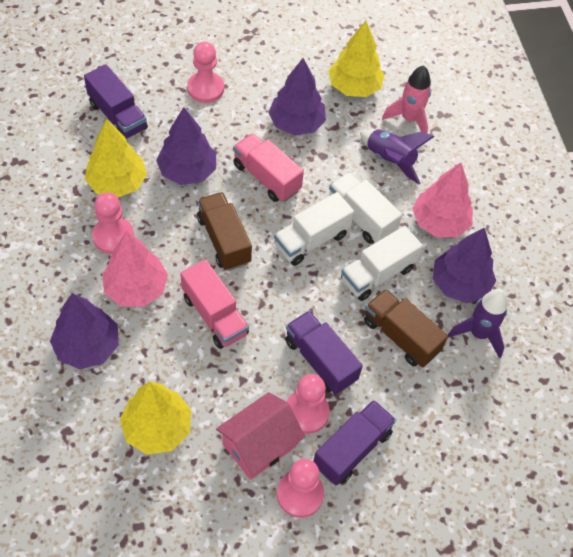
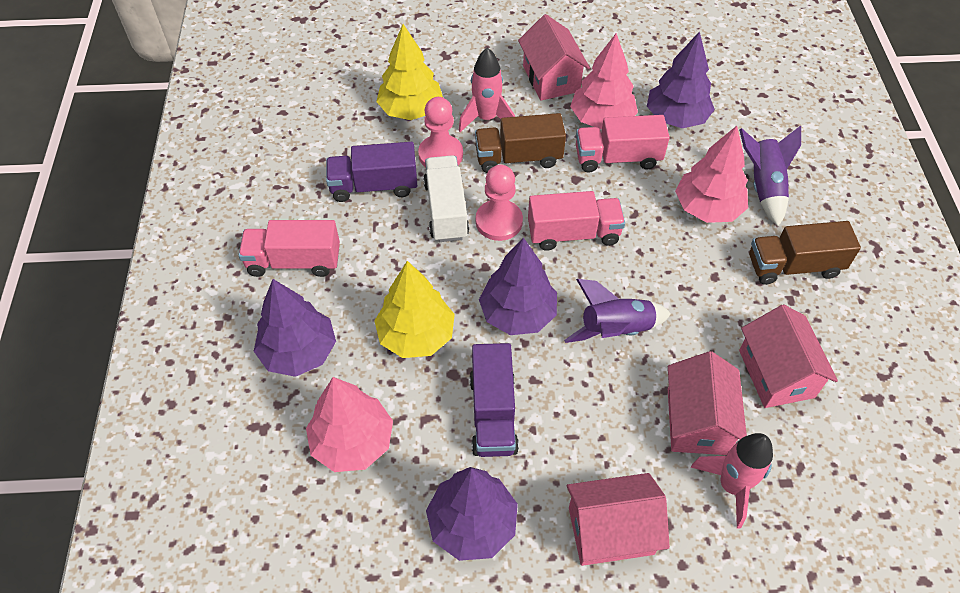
pink house: 1 -> 4
pink pawn: 4 -> 2
pink rocket: 1 -> 2
pink tree: 2 -> 3
pink truck: 2 -> 3
purple truck: 3 -> 2
white truck: 3 -> 1
yellow tree: 3 -> 2

